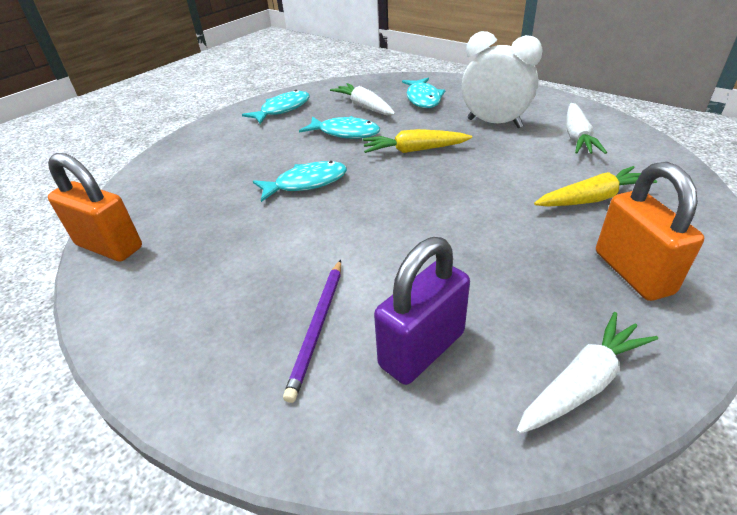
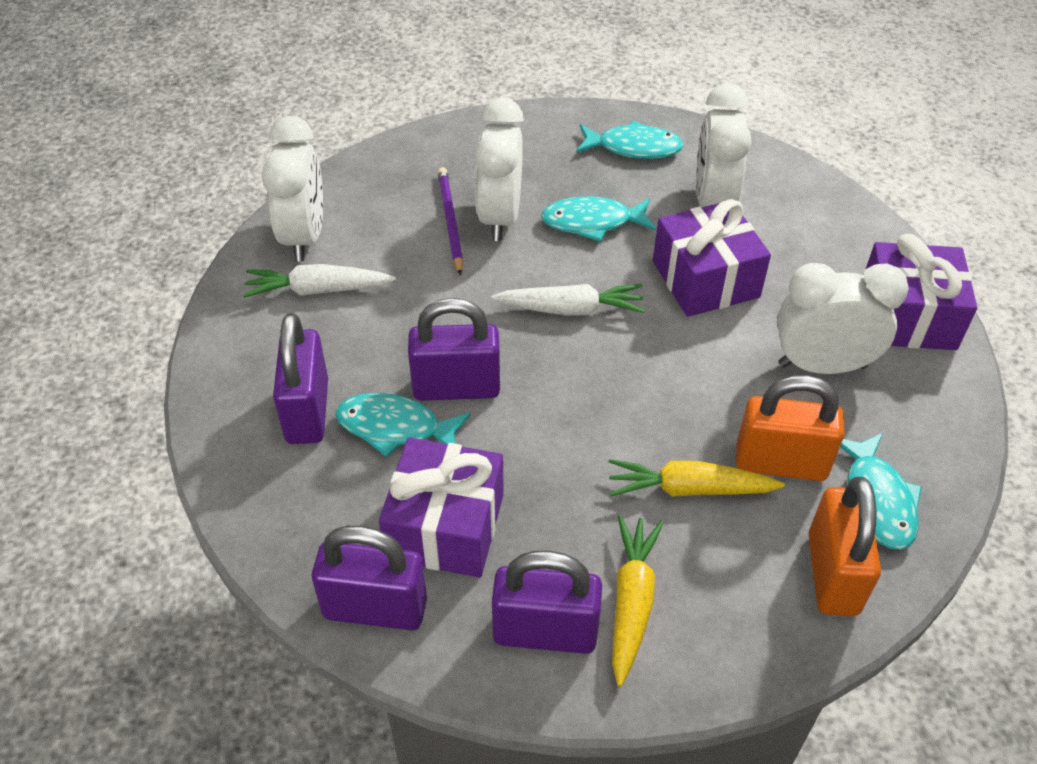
purple gift: 0 -> 3
purple padlock: 1 -> 4
white carrot: 3 -> 2
white clock: 1 -> 4

